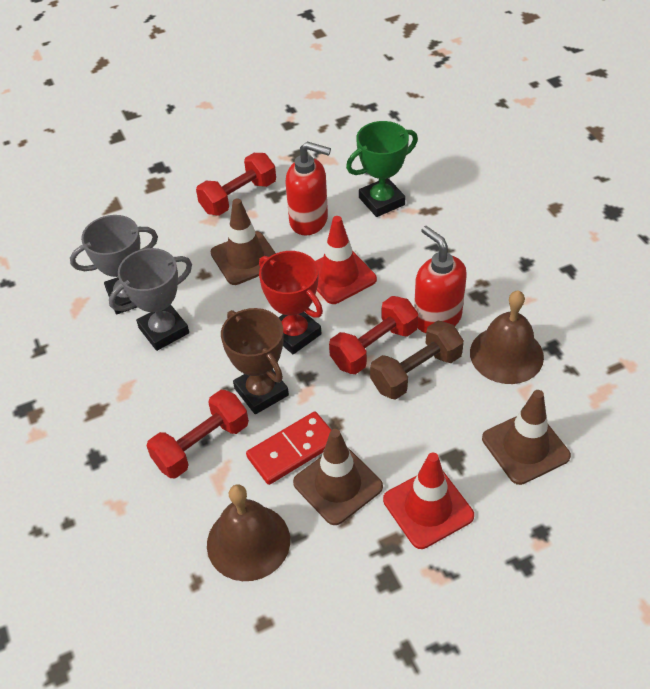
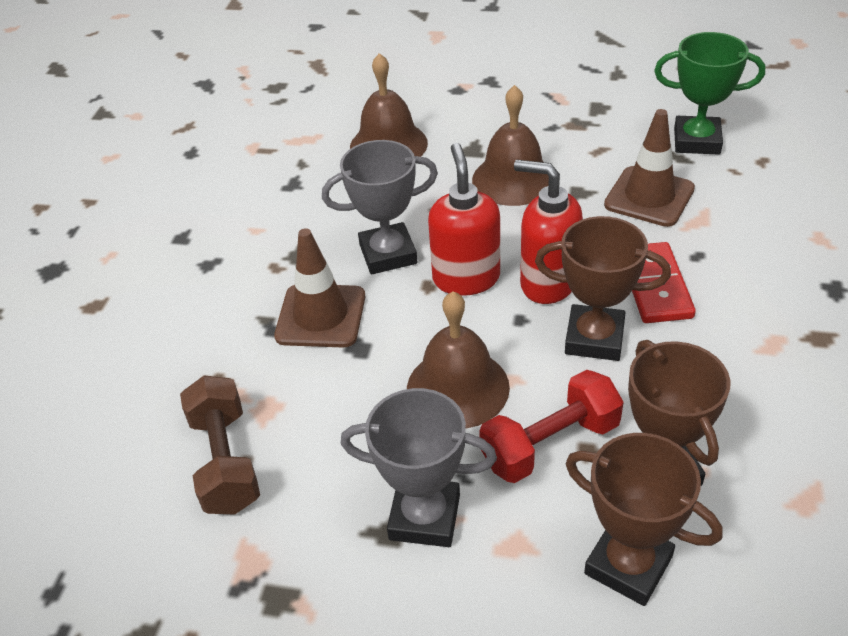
brown bell: 2 -> 3
brown traffic cone: 3 -> 2
brown trophy: 1 -> 3
red dumbbell: 3 -> 1
red traffic cone: 2 -> 0
red trophy: 1 -> 0

